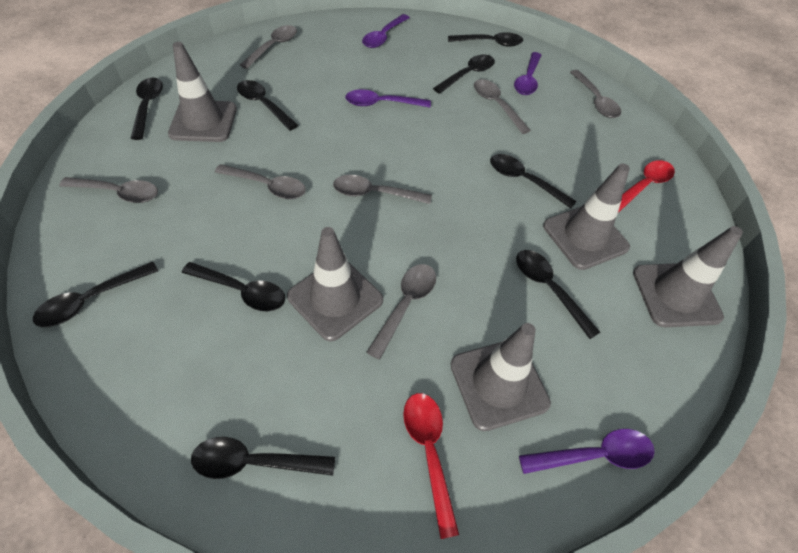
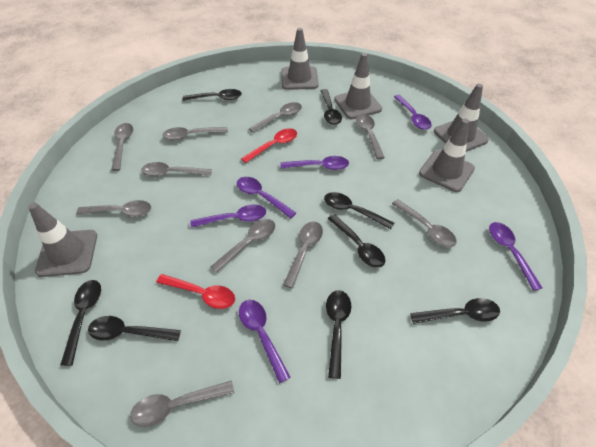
black spoon: 9 -> 8
grey spoon: 7 -> 10
purple spoon: 4 -> 6

